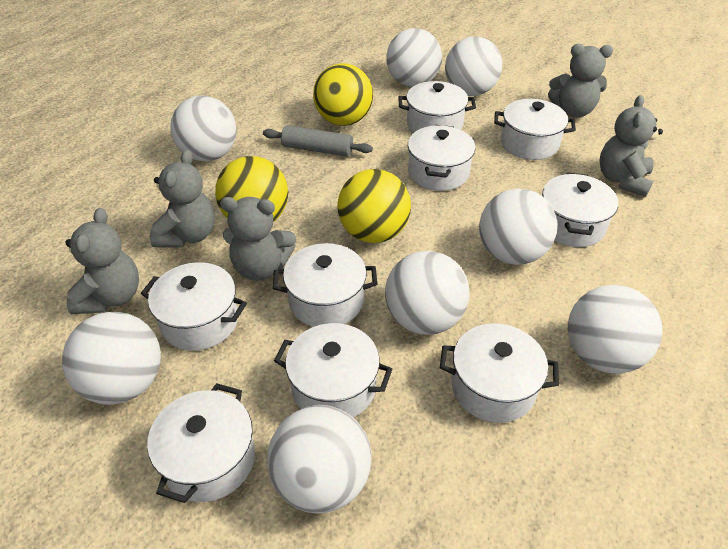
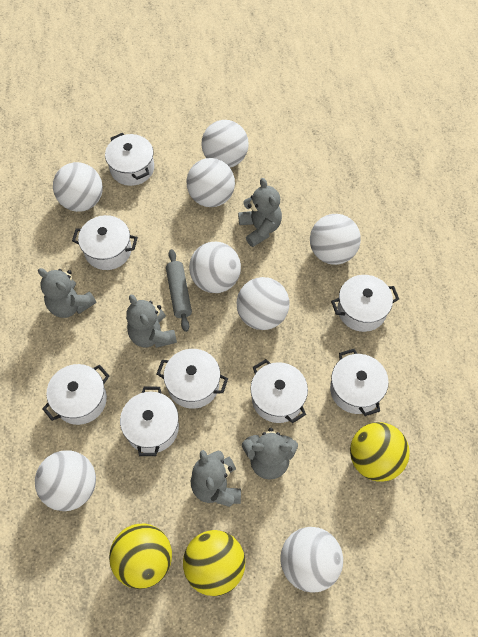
white pot: 9 -> 8

